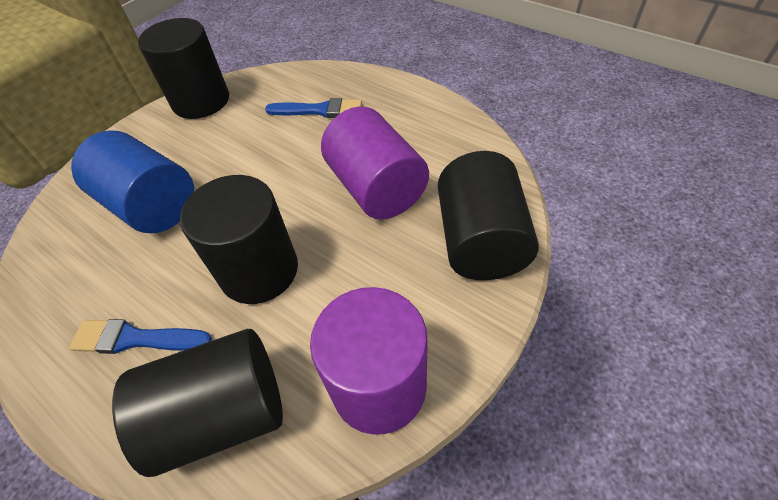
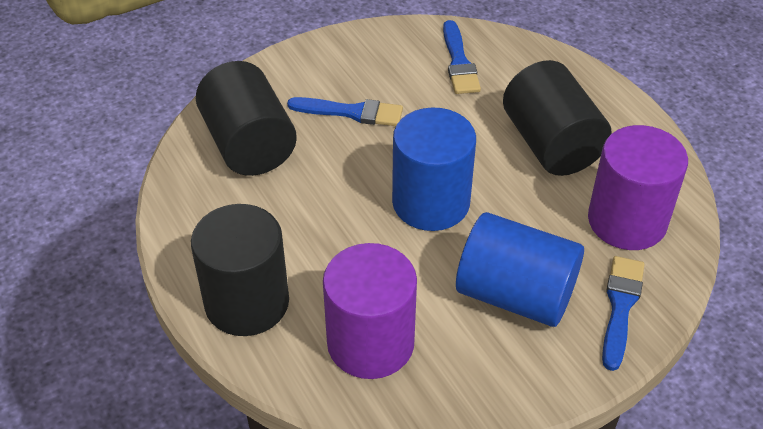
black cylinder: 4 -> 3
blue brush: 2 -> 3
blue cylinder: 1 -> 2

